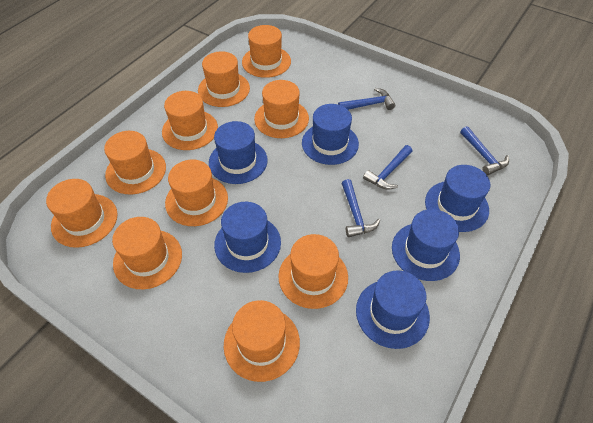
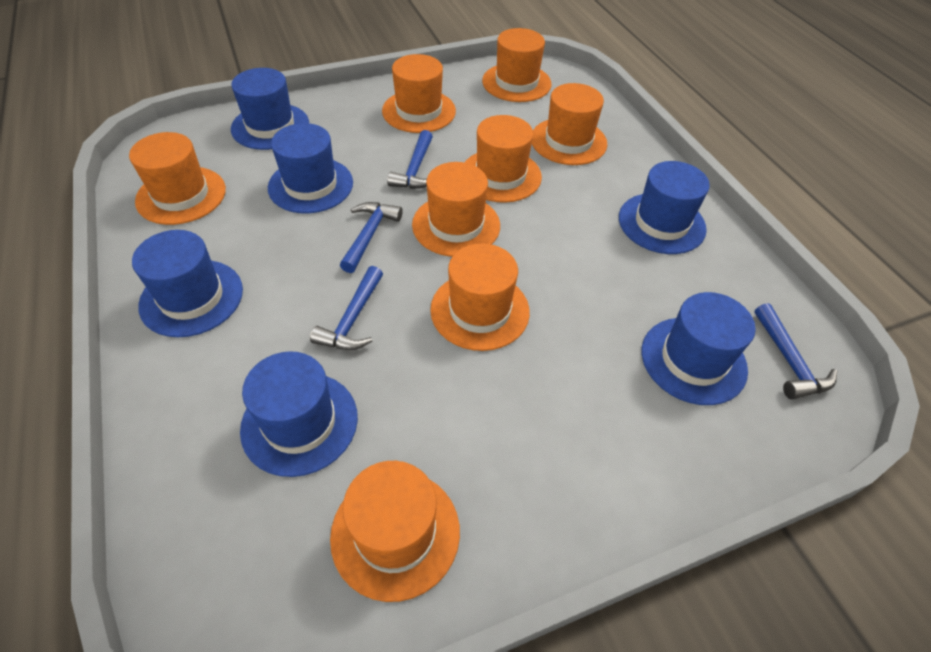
orange hat: 10 -> 8

